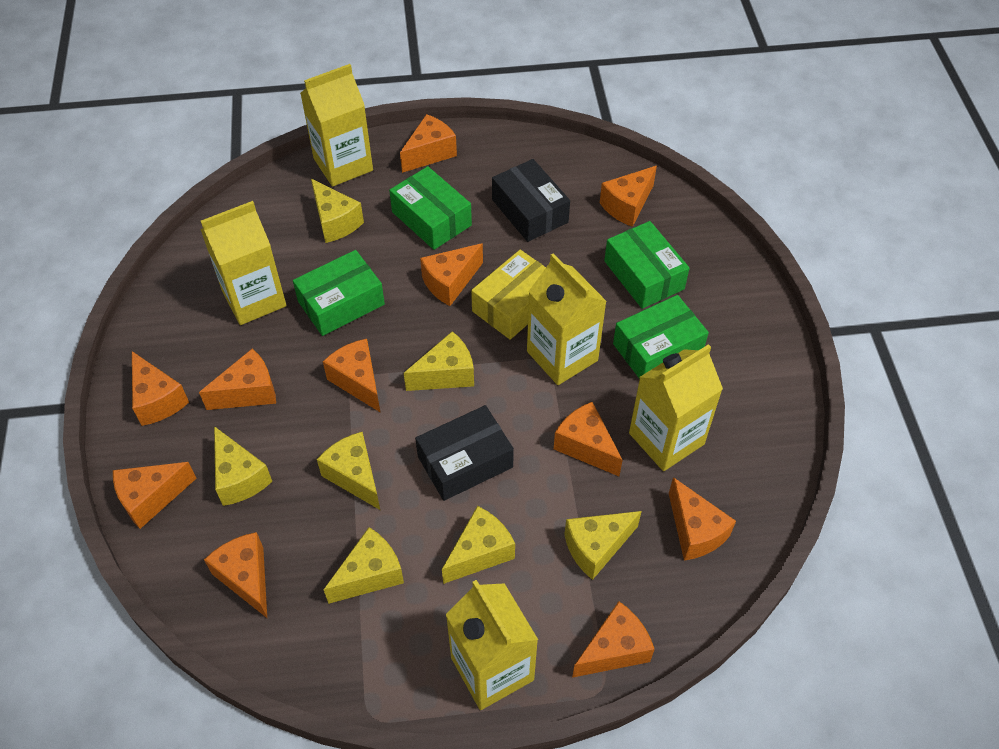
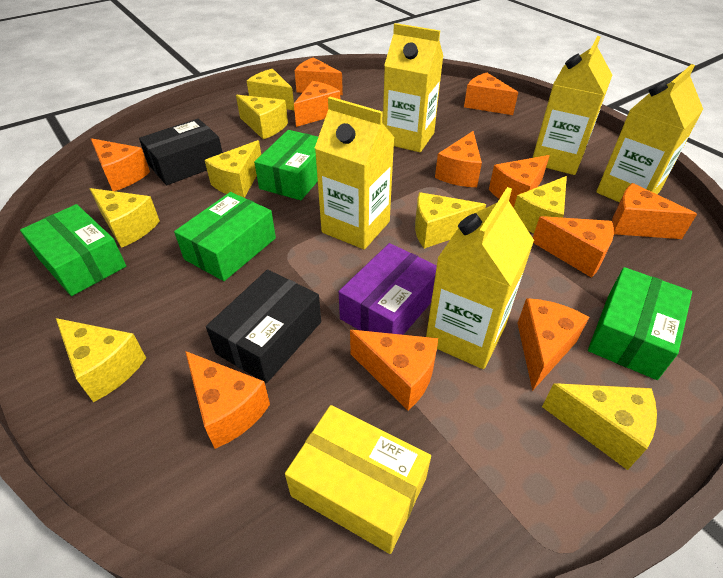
purple box: 0 -> 1
yellow cheese: 7 -> 8

